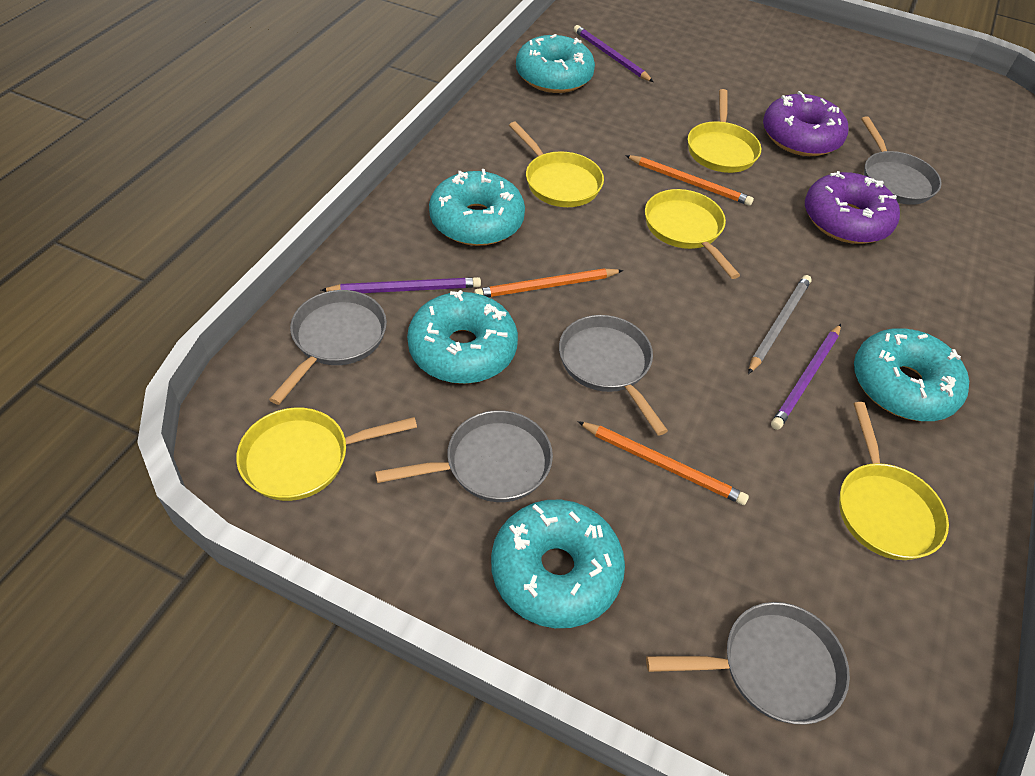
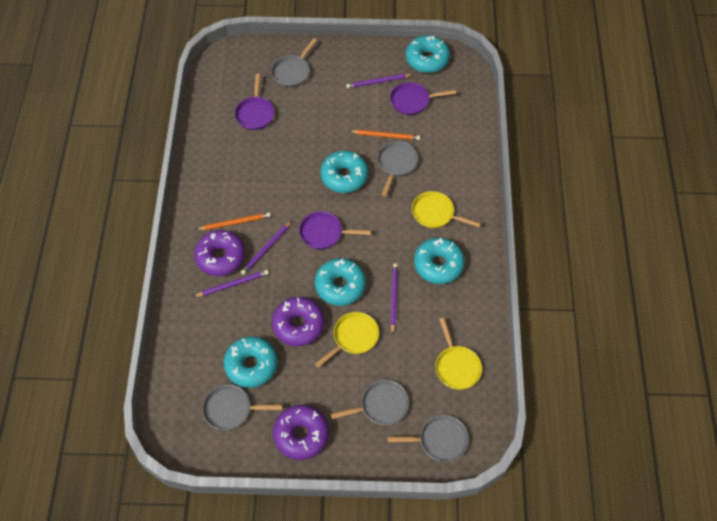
grey pencil: 1 -> 0
orange pencil: 3 -> 2
purple donut: 2 -> 3
purple pan: 0 -> 3
purple pencil: 3 -> 4
yellow pan: 5 -> 3

